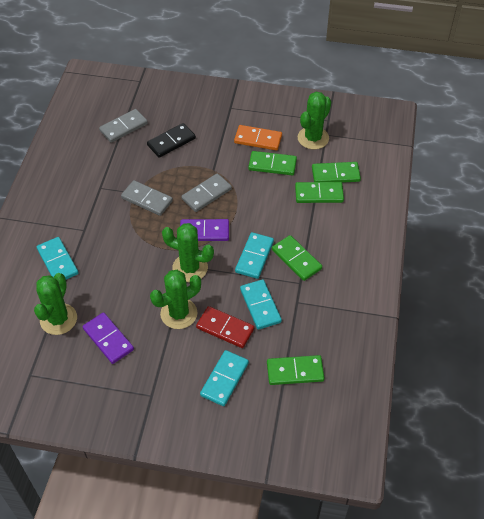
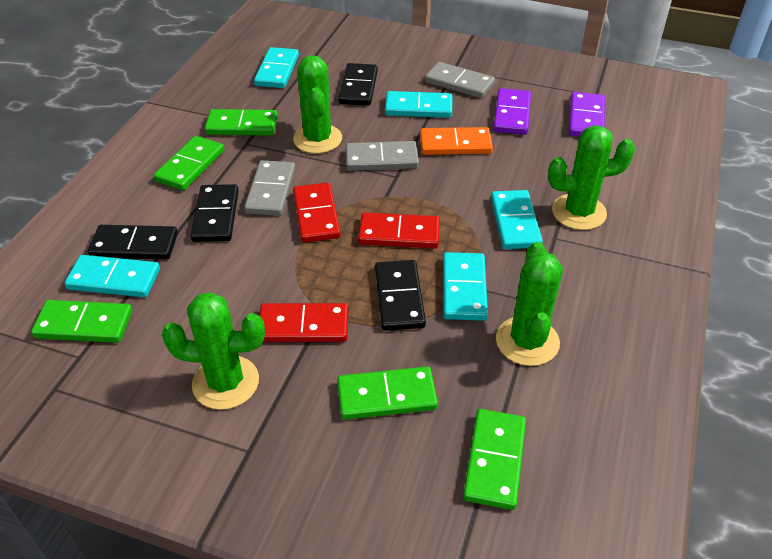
black domino: 1 -> 4
red domino: 1 -> 3
turquoise domino: 4 -> 5

